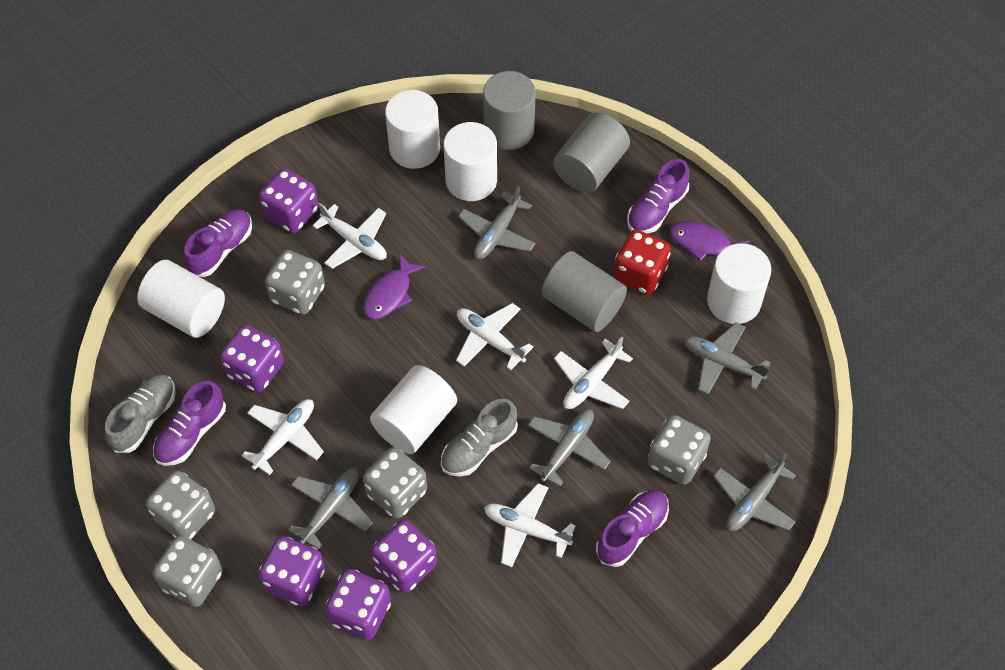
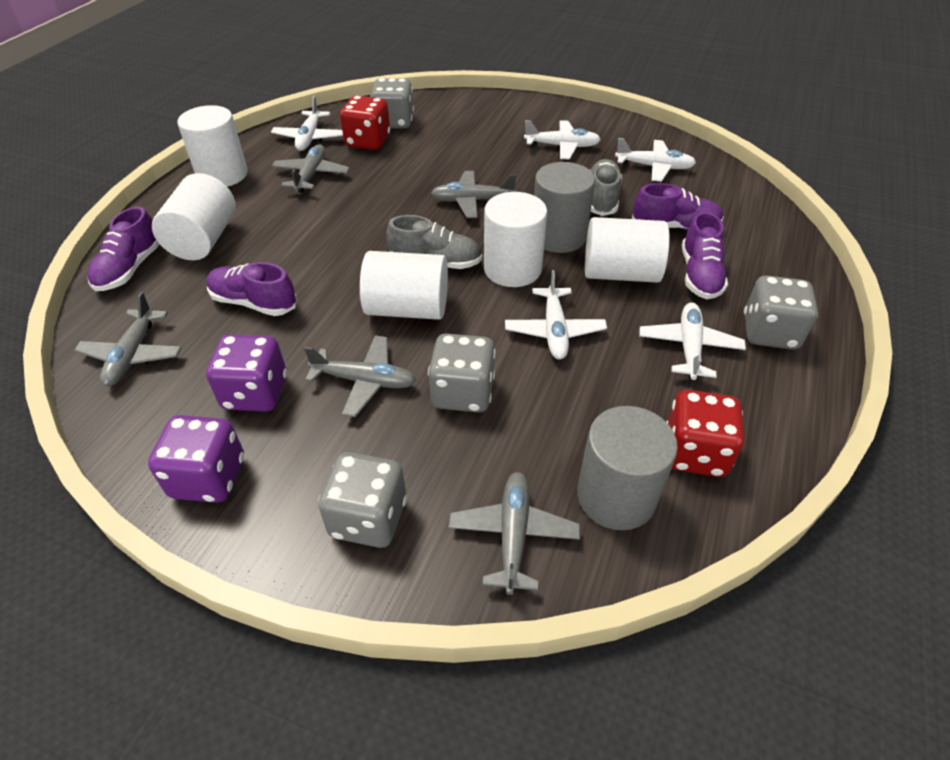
grey cylinder: 3 -> 2
grey dice: 5 -> 4
purple dice: 5 -> 2
purple fish: 2 -> 0
red dice: 1 -> 2

